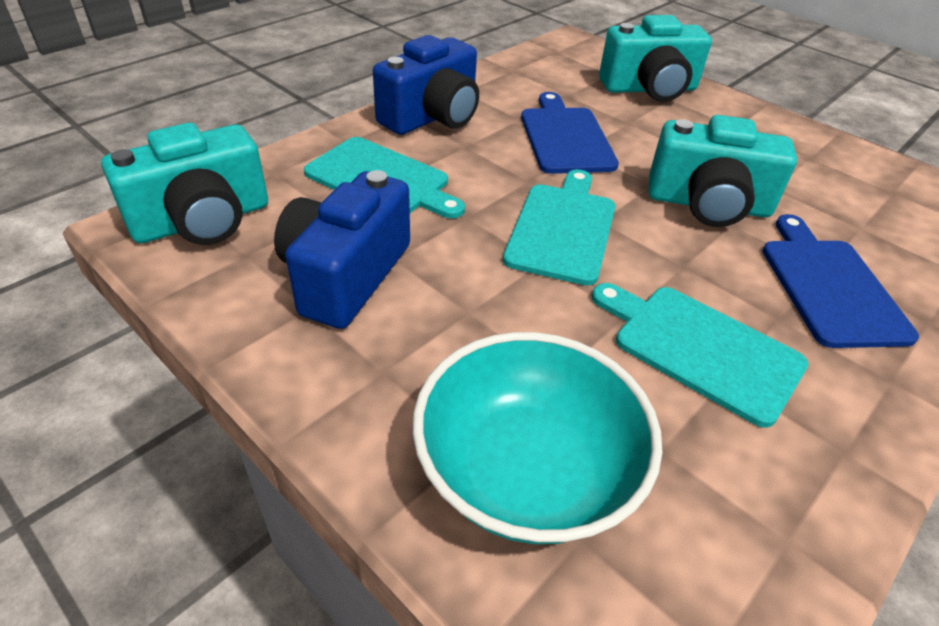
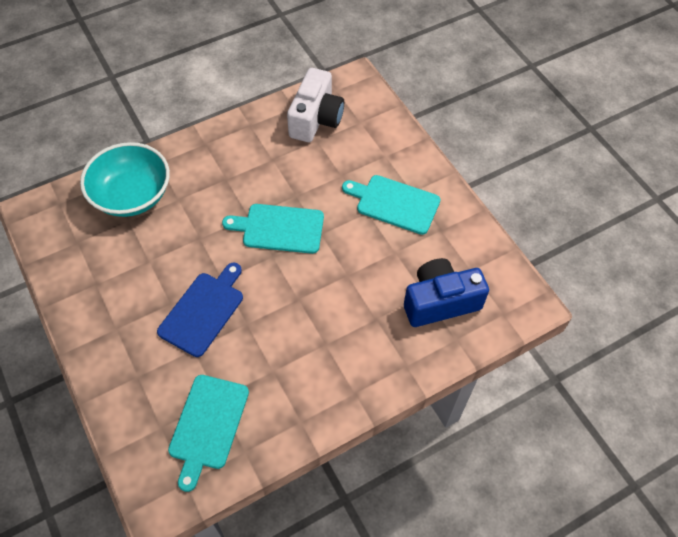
blue camera: 2 -> 1
blue cutting board: 2 -> 1
turquoise camera: 3 -> 0
white camera: 0 -> 1

